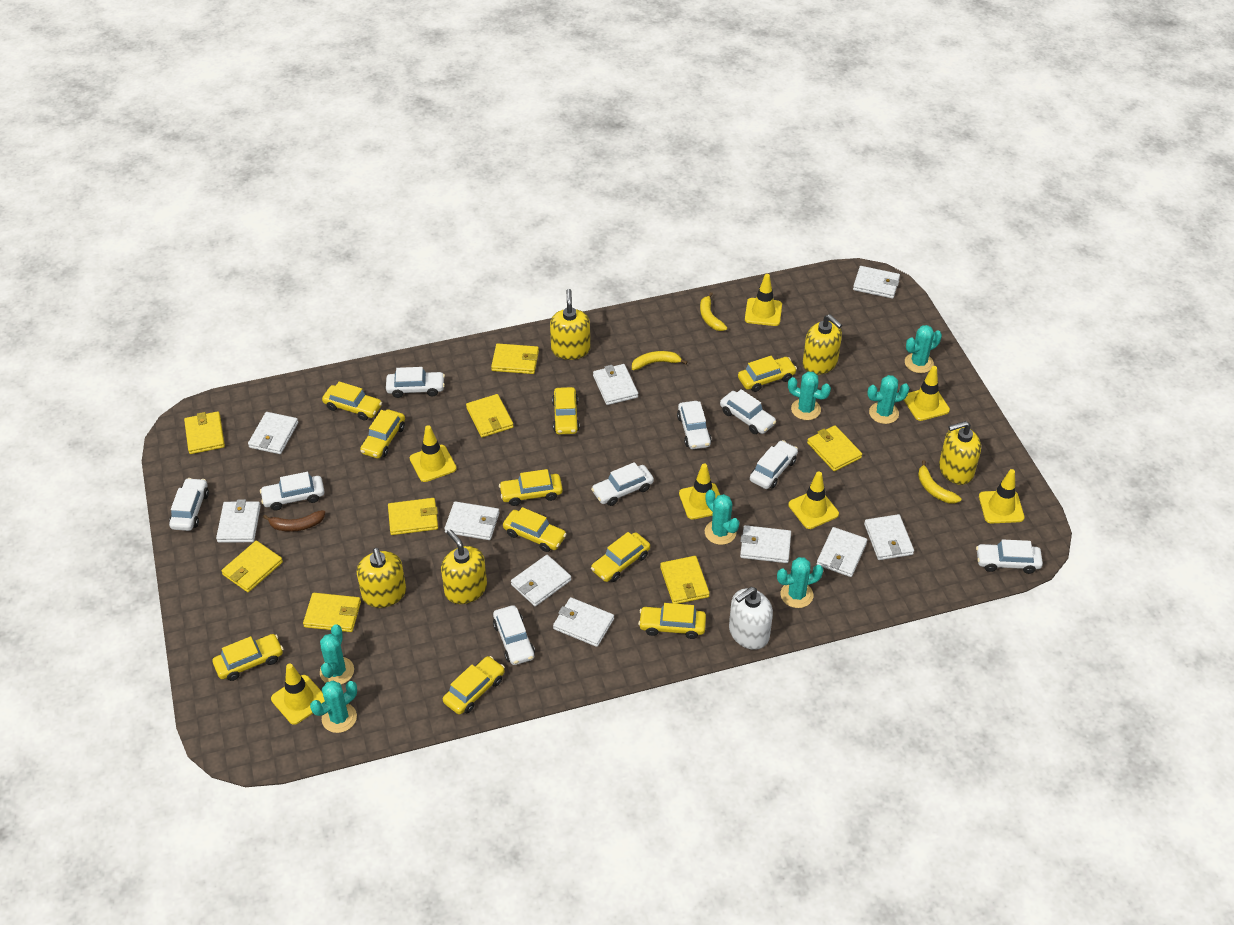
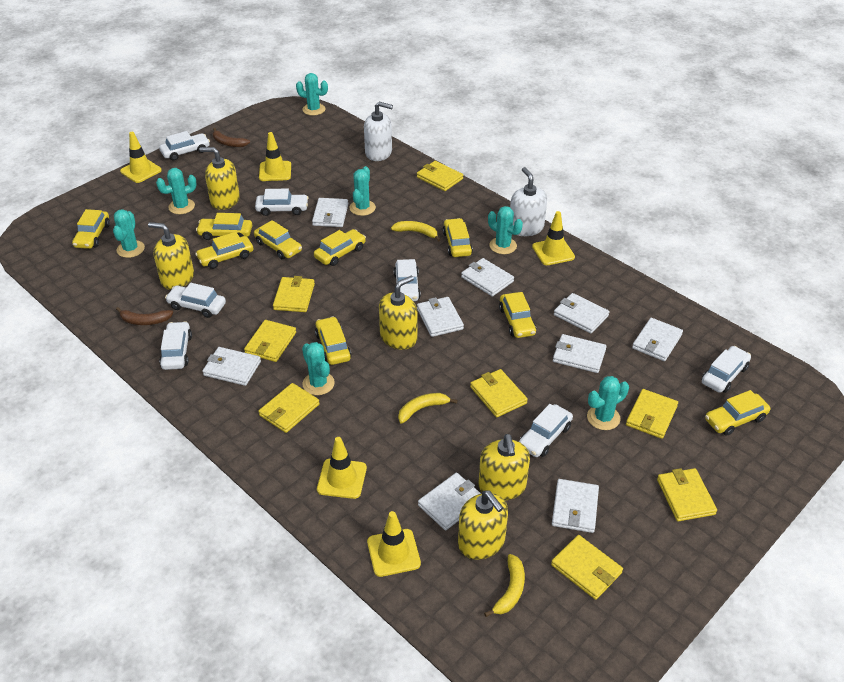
brown banana: 1 -> 2
white car: 9 -> 7
white soap dispenser: 1 -> 2
white wallet: 10 -> 9
yellow car: 10 -> 9
yellow traffic cone: 7 -> 5

